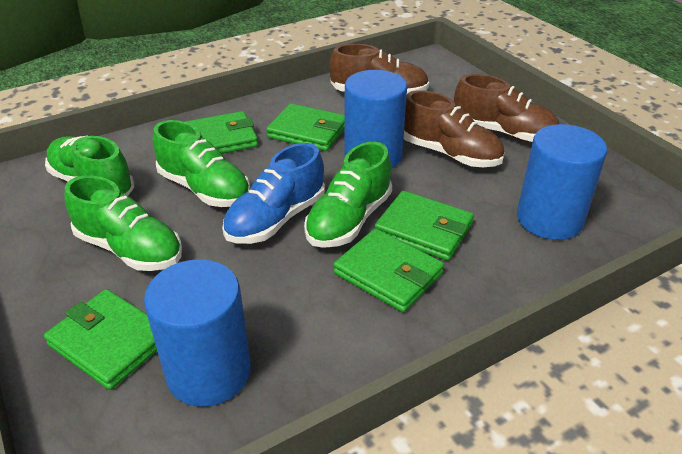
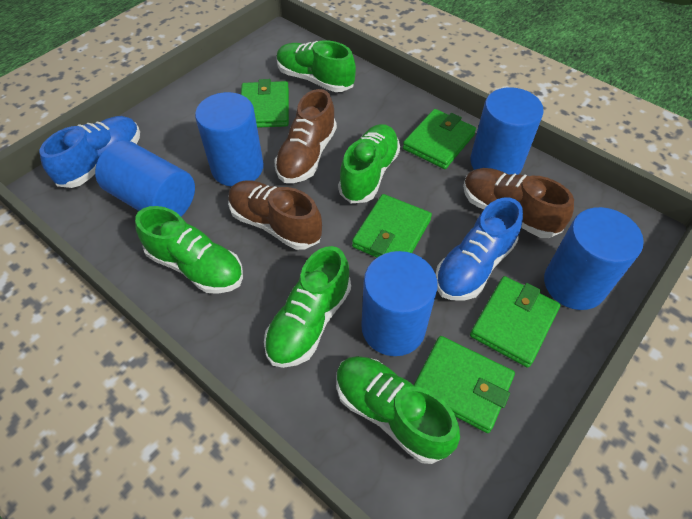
blue cylinder: 3 -> 5
blue shoe: 1 -> 2
green shoe: 4 -> 5

